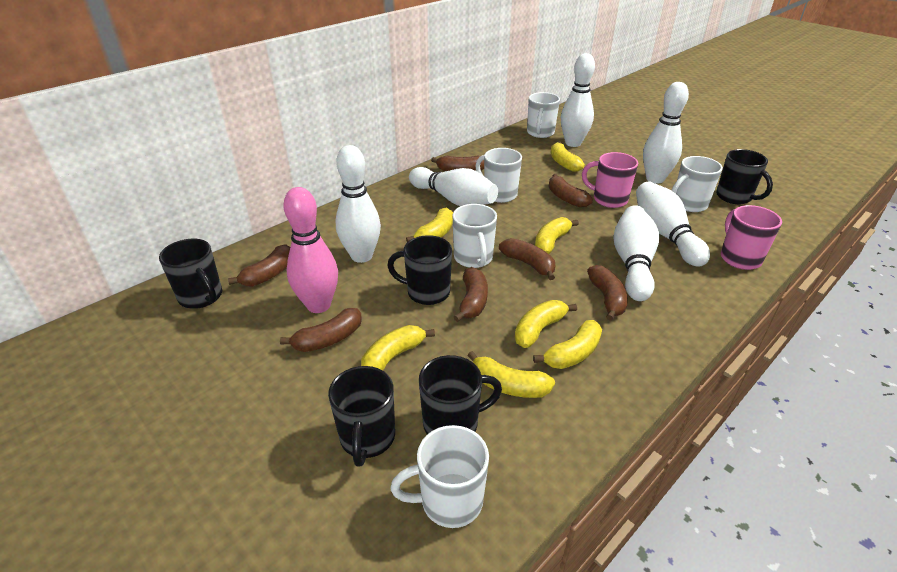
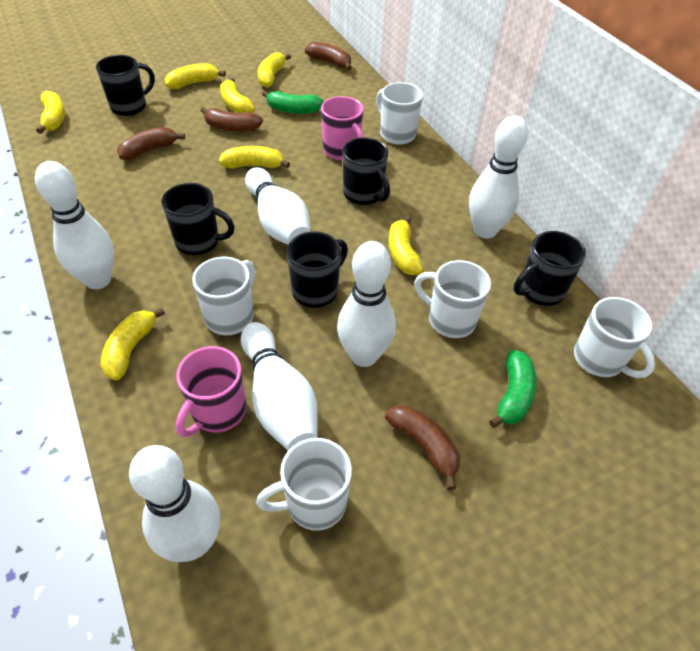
brown banana: 7 -> 4
green banana: 0 -> 2
pink bowling pin: 1 -> 0

